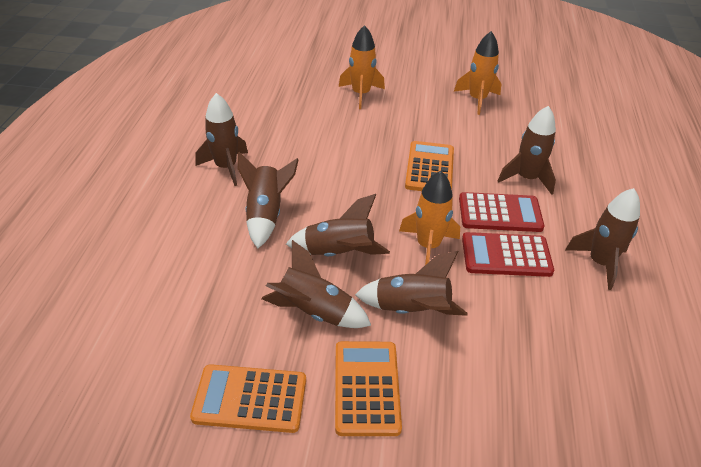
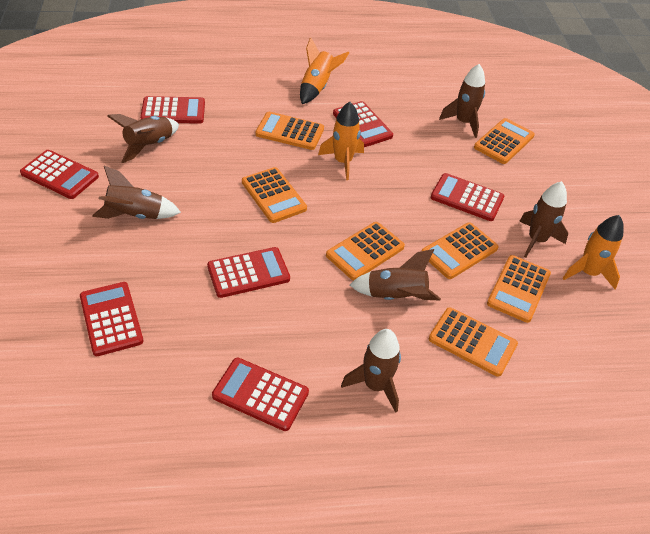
brown rocket: 7 -> 6
orange calculator: 3 -> 7
red calculator: 2 -> 7

